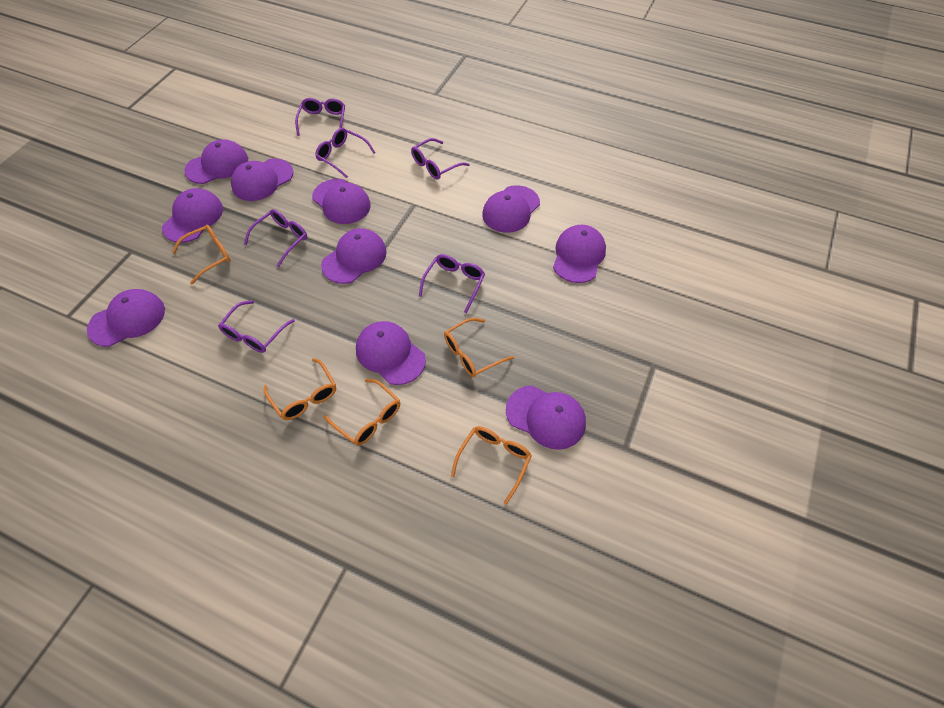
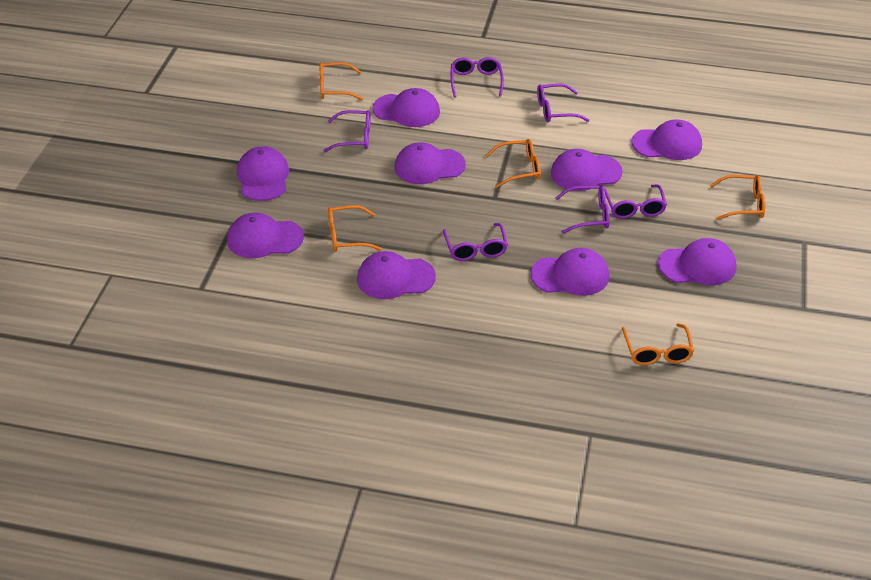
purple cap: 10 -> 9

